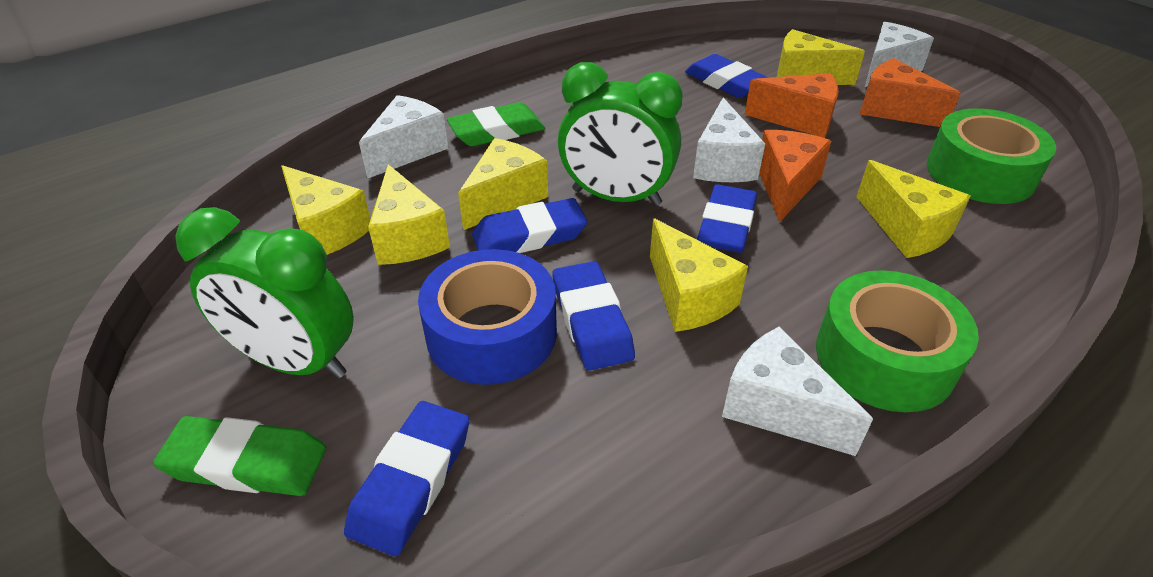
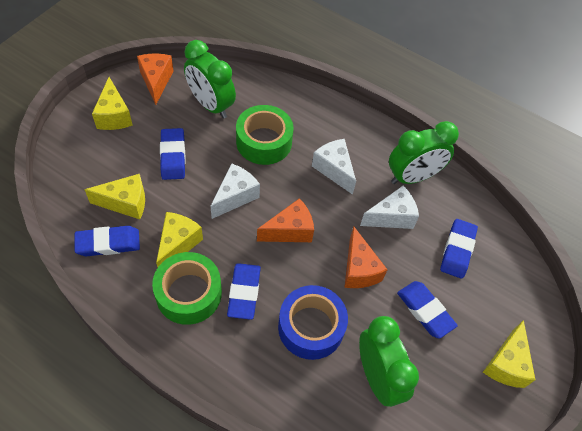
green clock: 2 -> 3
green eraser: 2 -> 0
white cheese: 4 -> 3
yellow cheese: 6 -> 4

